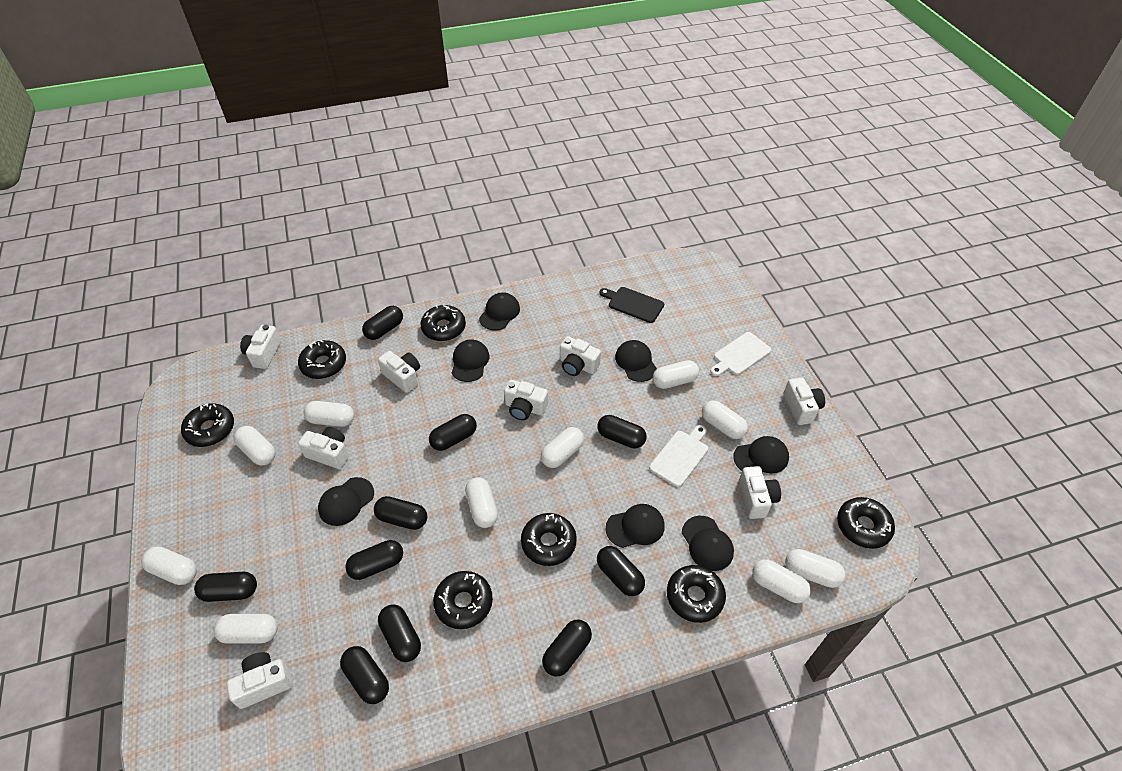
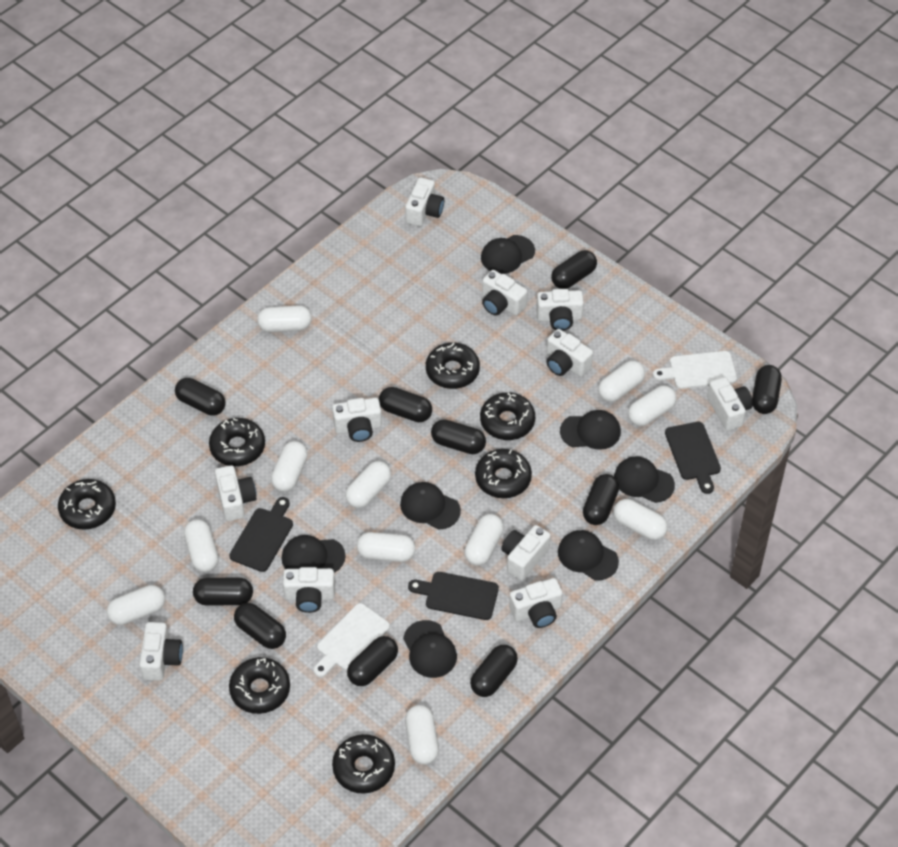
black cutting board: 1 -> 3
white camera: 8 -> 11
white capsule: 10 -> 11

